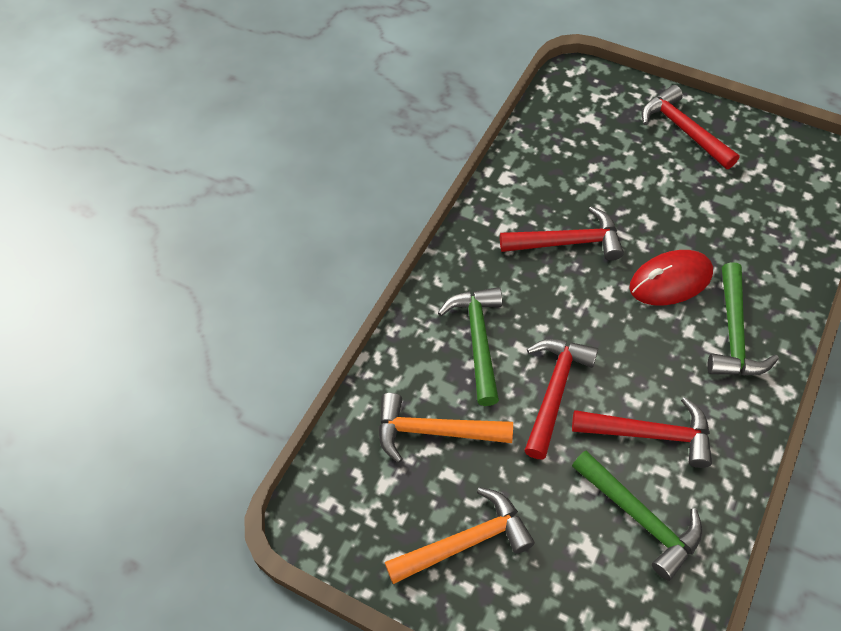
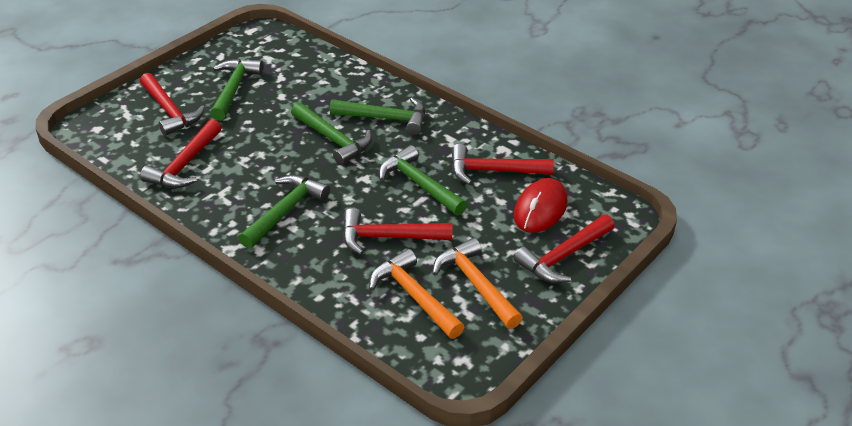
green hammer: 3 -> 5
red hammer: 4 -> 5

